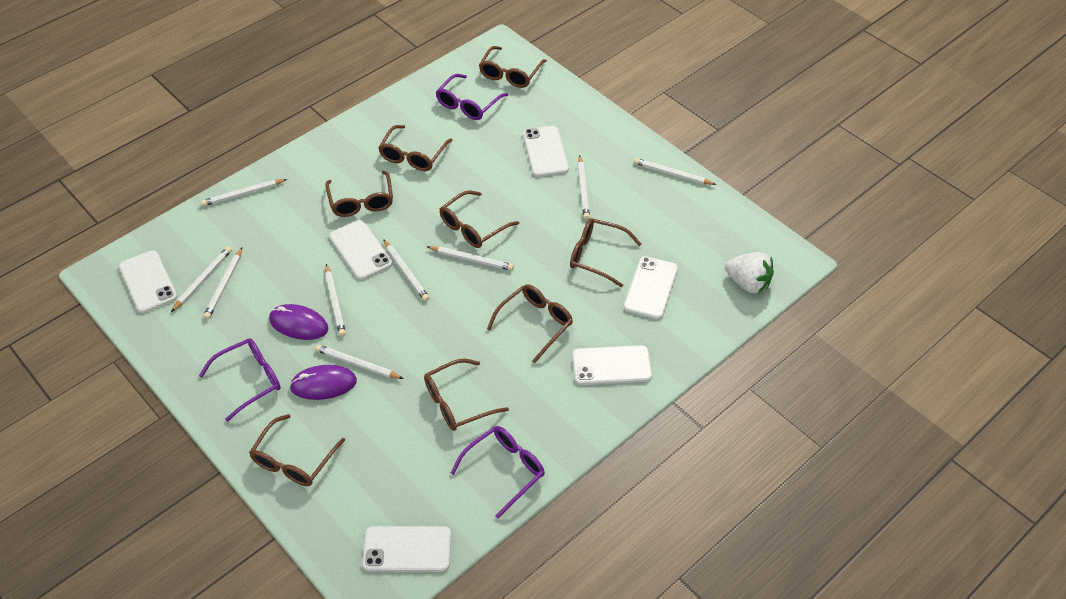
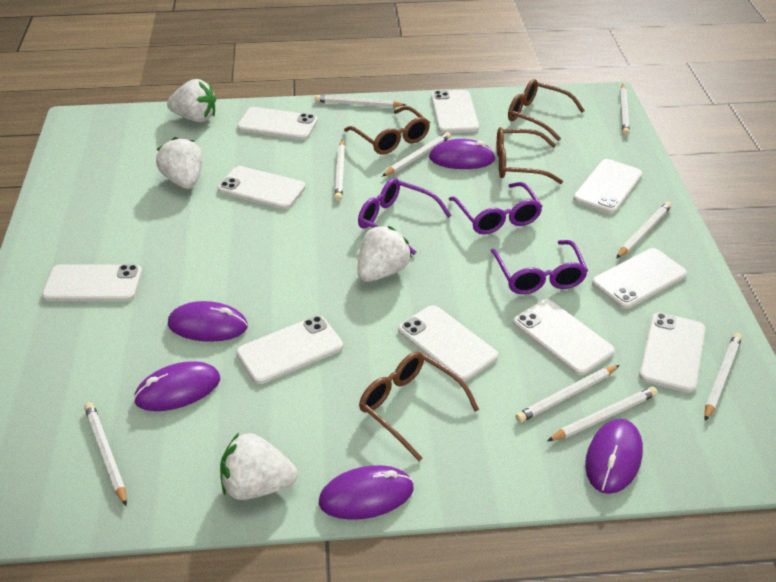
brown glasses: 8 -> 4
purple mouse: 2 -> 5
white phone: 6 -> 10
white strawberry: 1 -> 4

